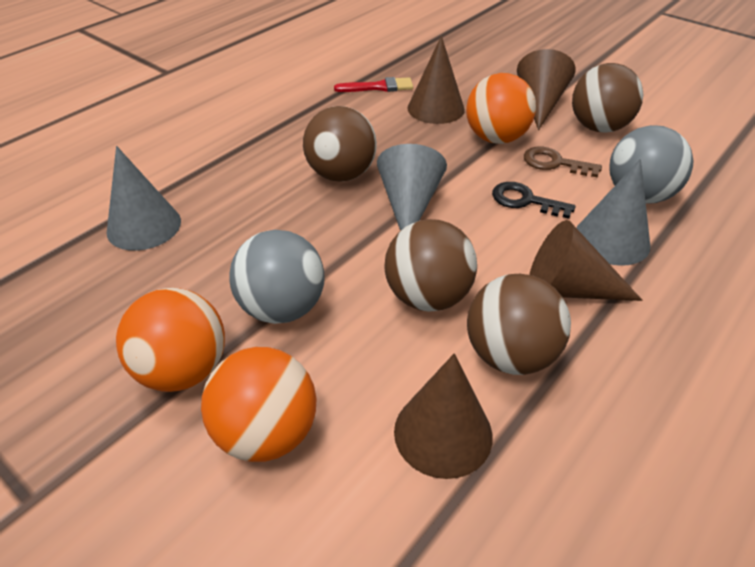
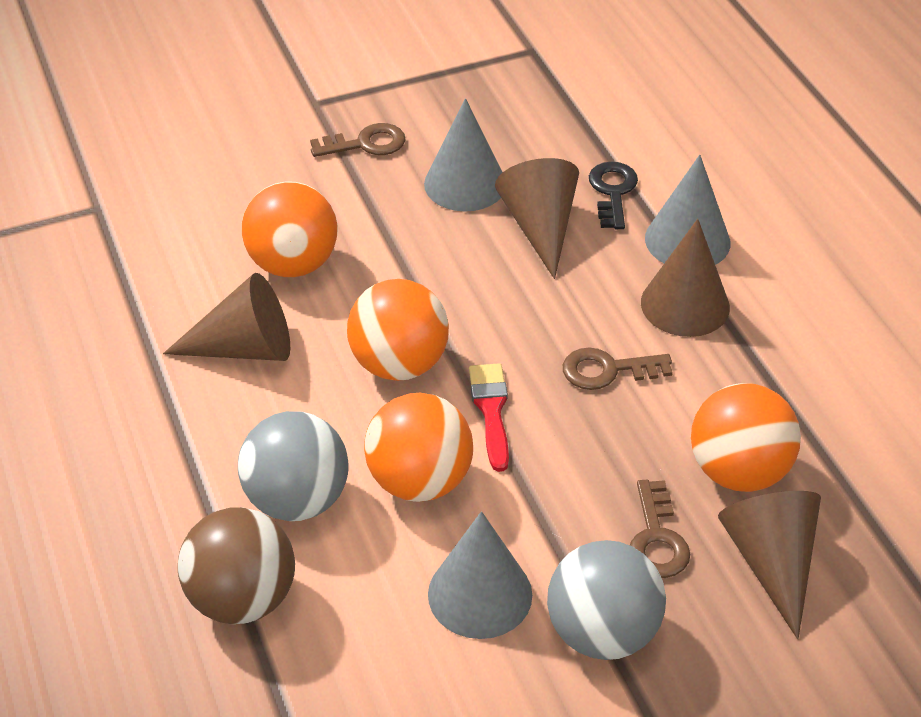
brown ball: 4 -> 1
brown key: 1 -> 3
orange ball: 3 -> 4

